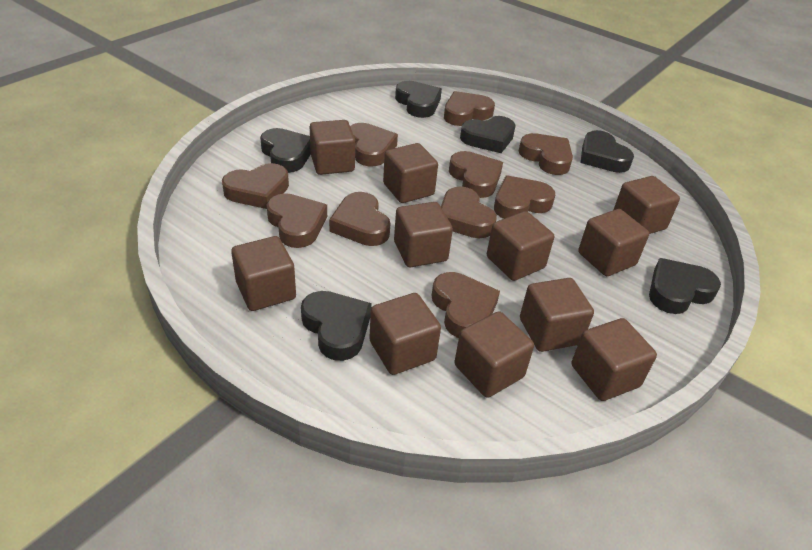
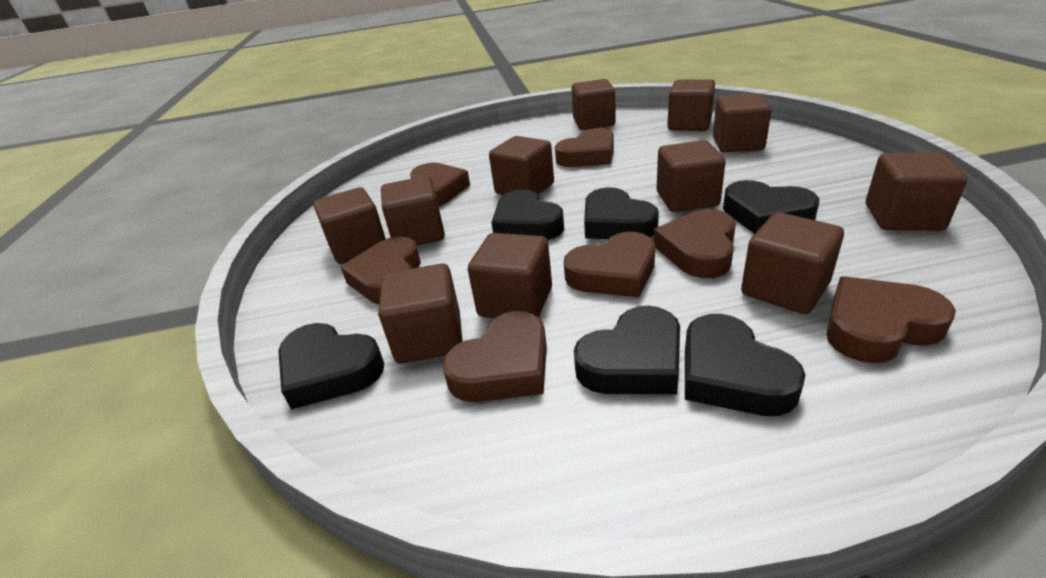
brown heart: 10 -> 7

